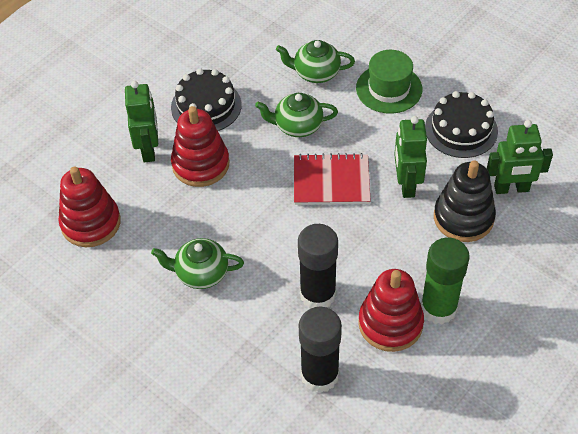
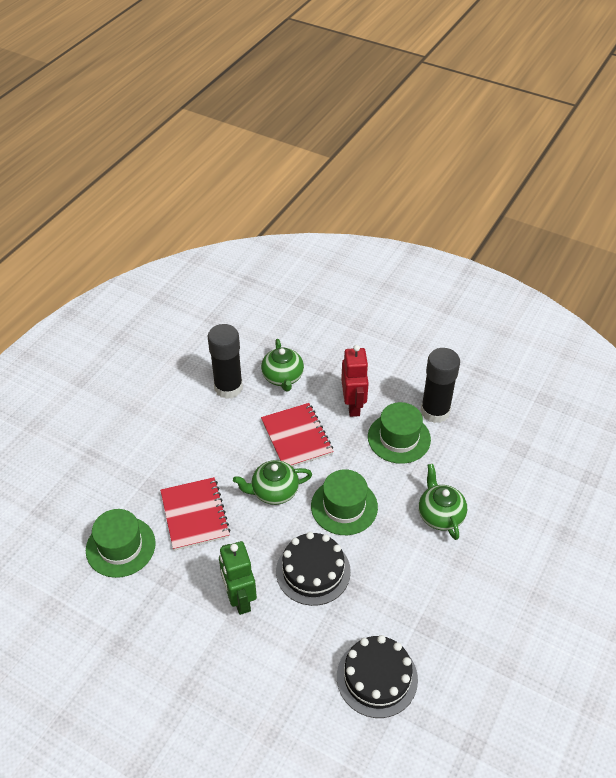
black stacking toy: 1 -> 0
green glue stick: 1 -> 0
green hat: 1 -> 3
green robot: 3 -> 1
red notebook: 1 -> 2
red robot: 0 -> 1
red stacking toy: 3 -> 0

